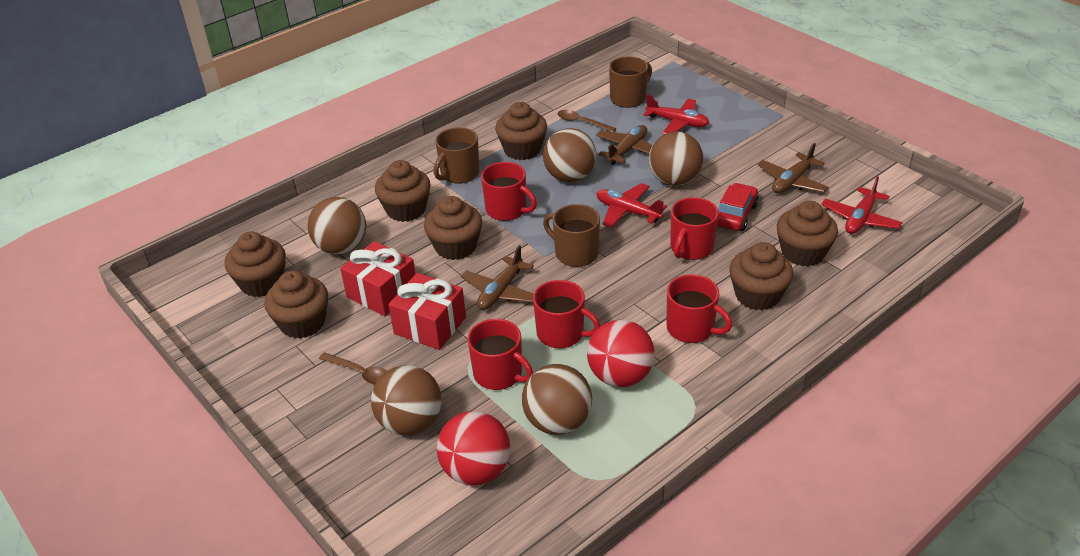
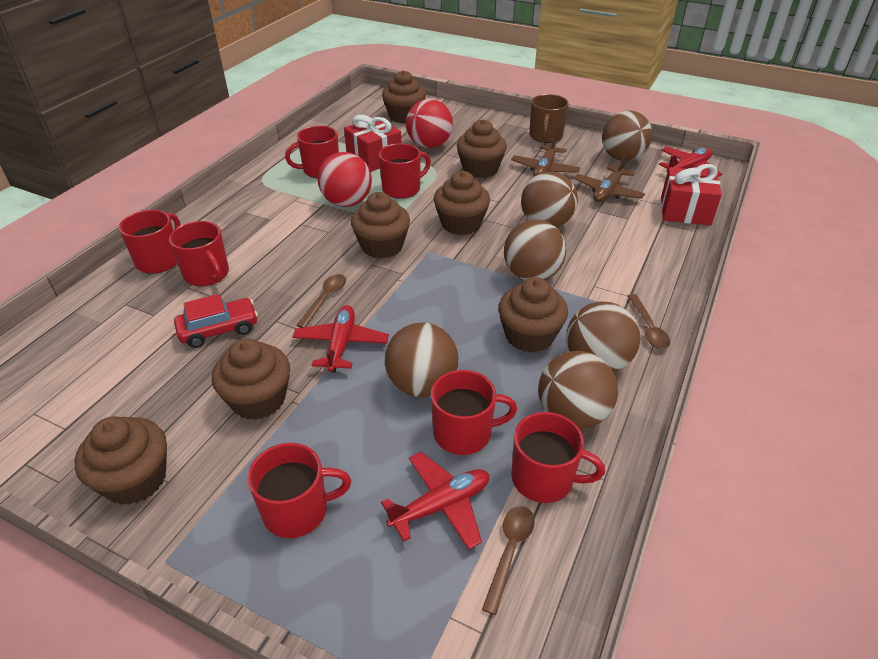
brown ball: 5 -> 6
brown mug: 3 -> 1
brown plane: 3 -> 2
brown spoon: 2 -> 3
red mug: 5 -> 7

